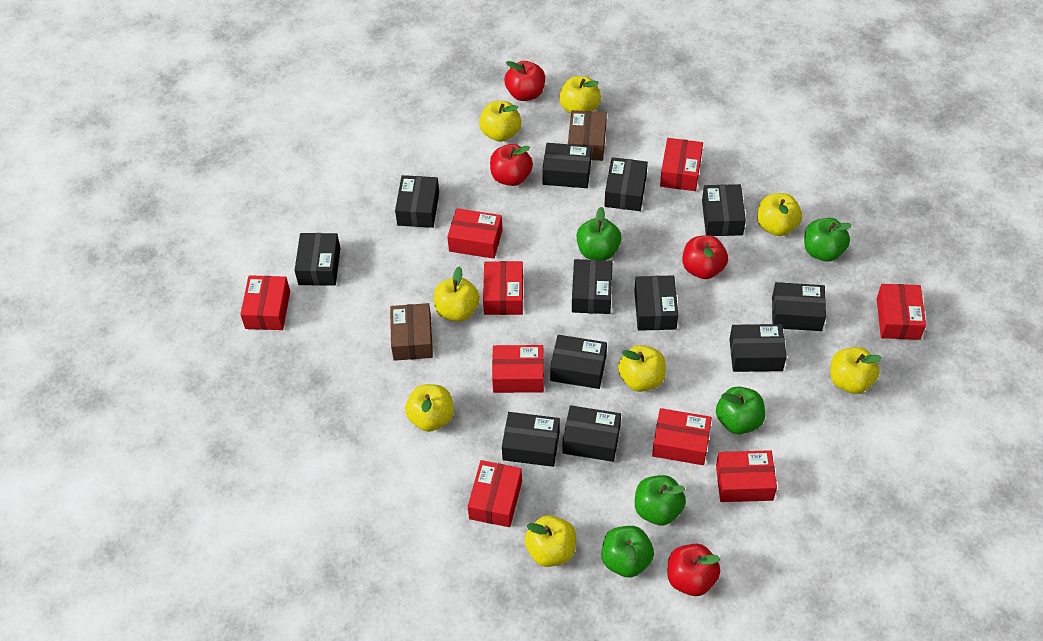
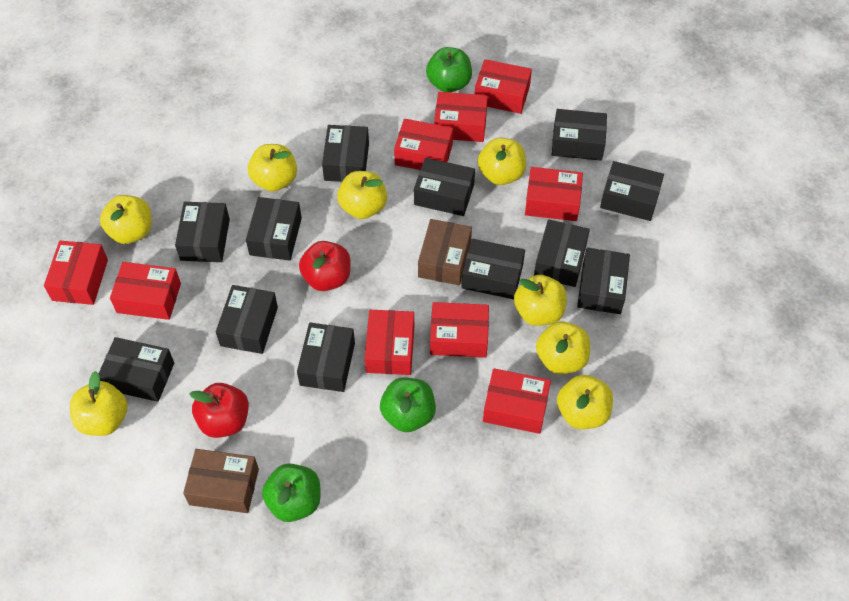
green apple: 5 -> 3
red apple: 4 -> 2

